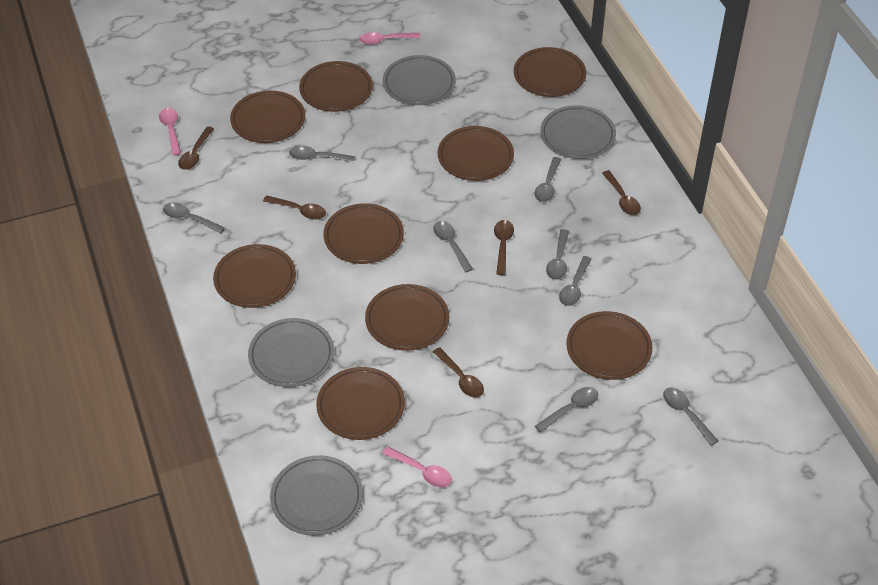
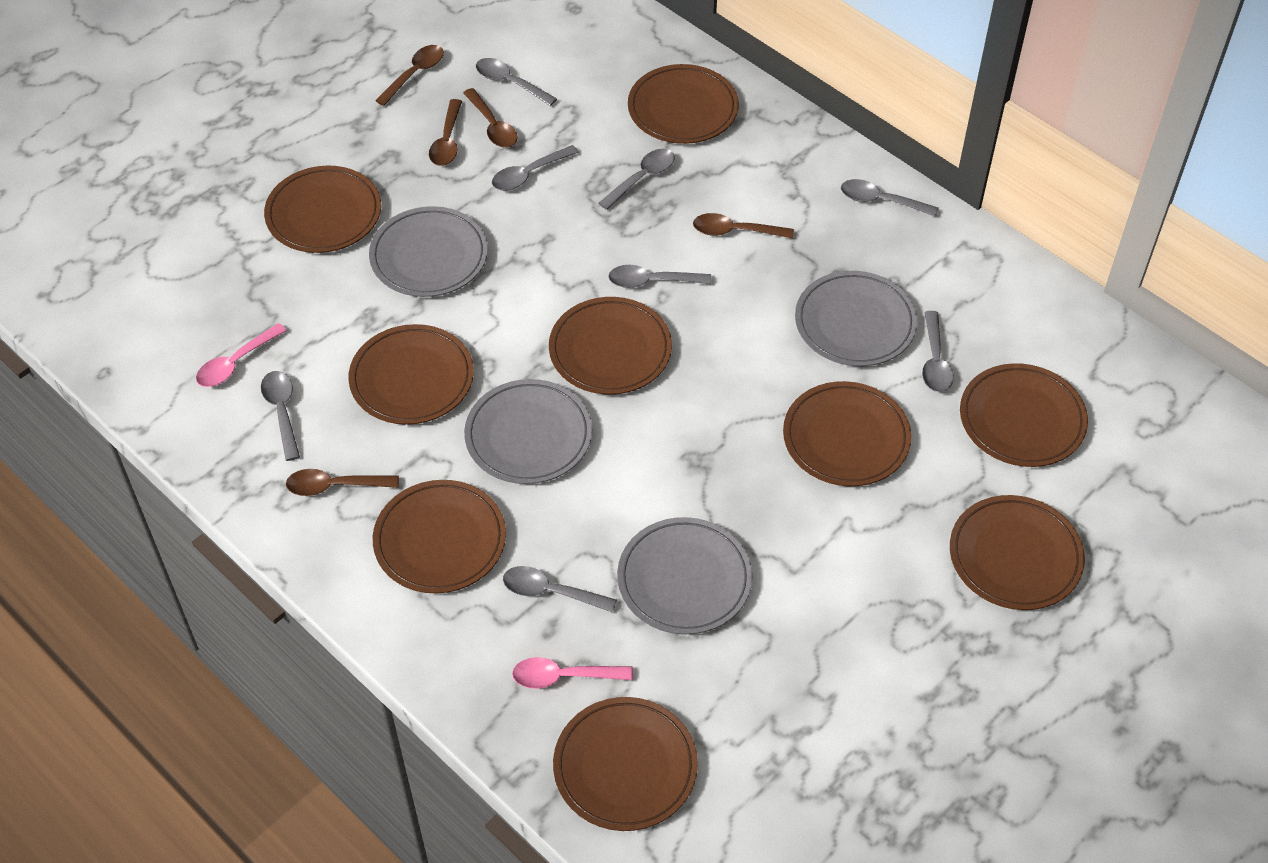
pink spoon: 3 -> 2

